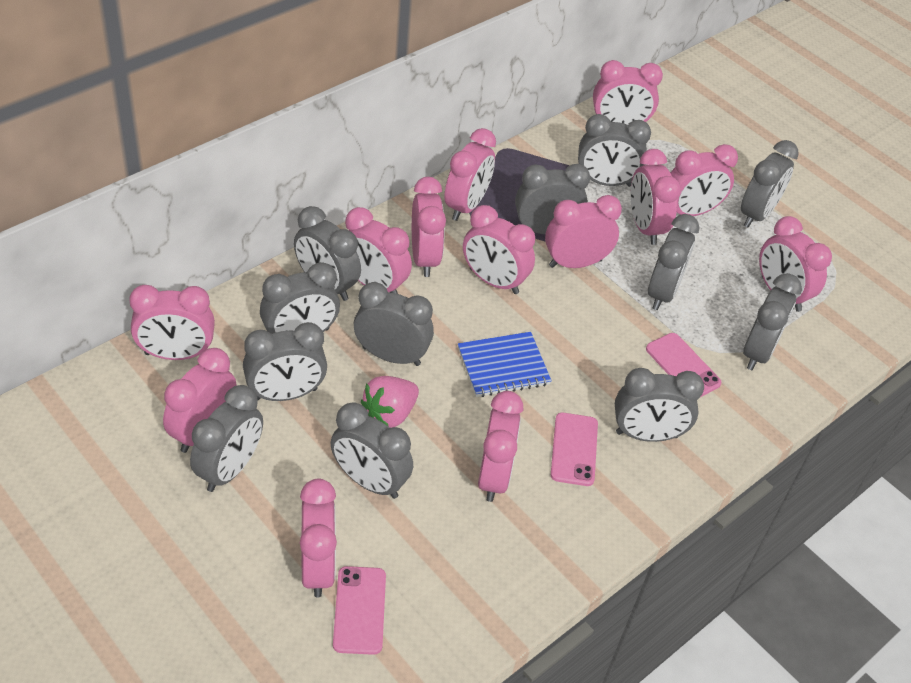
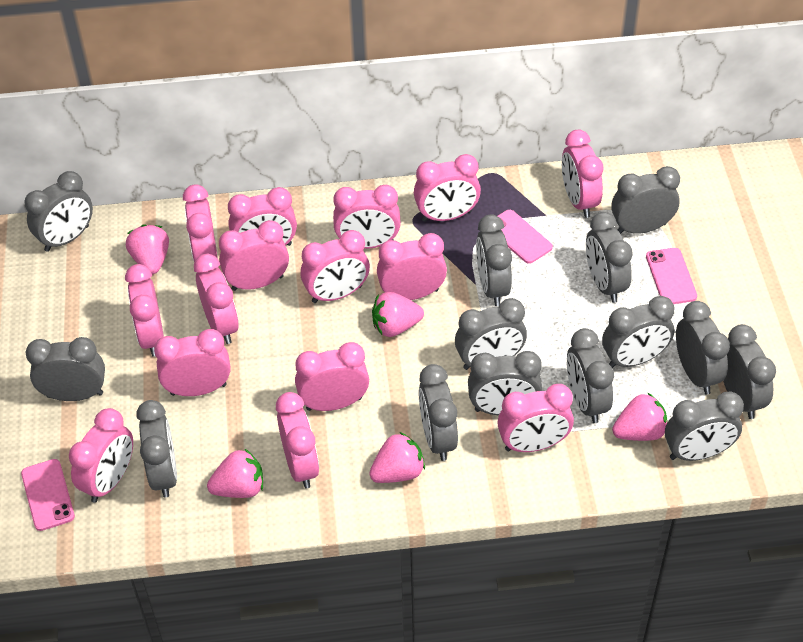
blue notebook: 1 -> 0
grey clock: 12 -> 14
pink clock: 13 -> 15
pink strawberry: 1 -> 5

